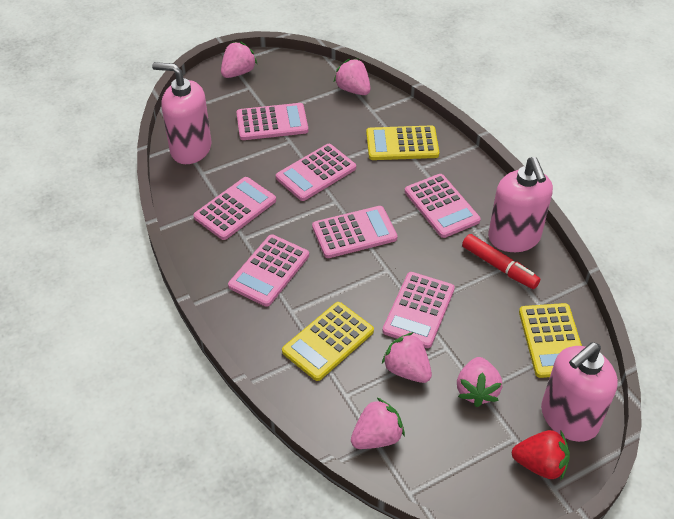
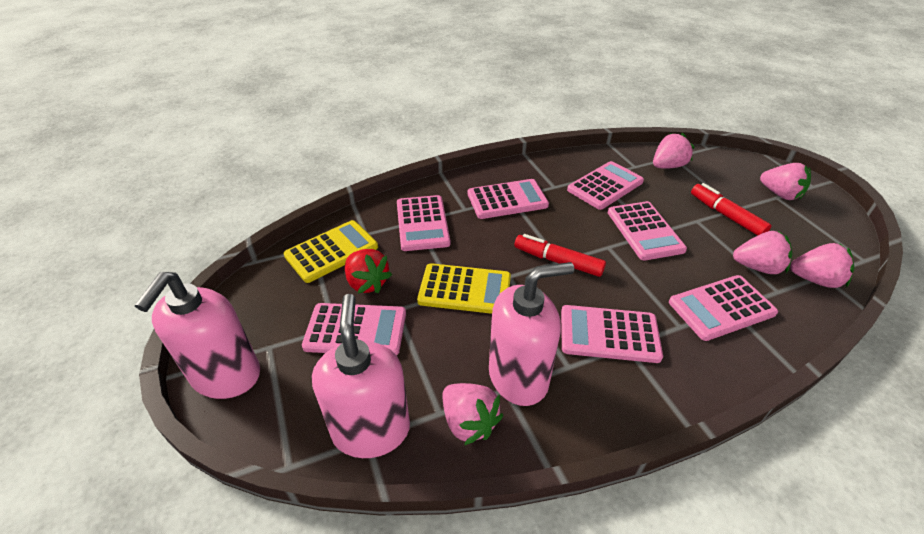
red marker: 1 -> 2
yellow calculator: 3 -> 2

